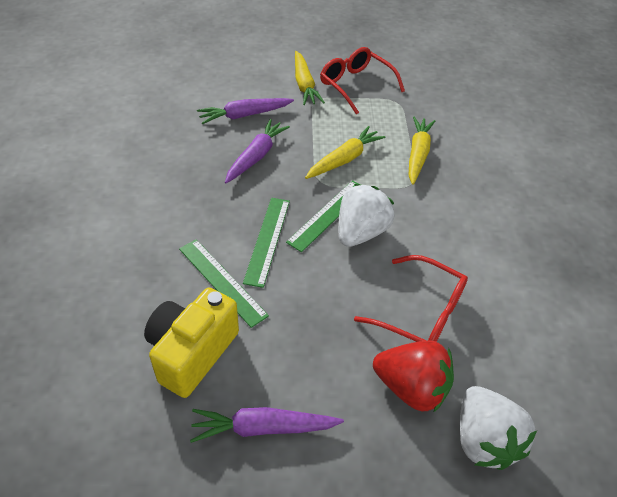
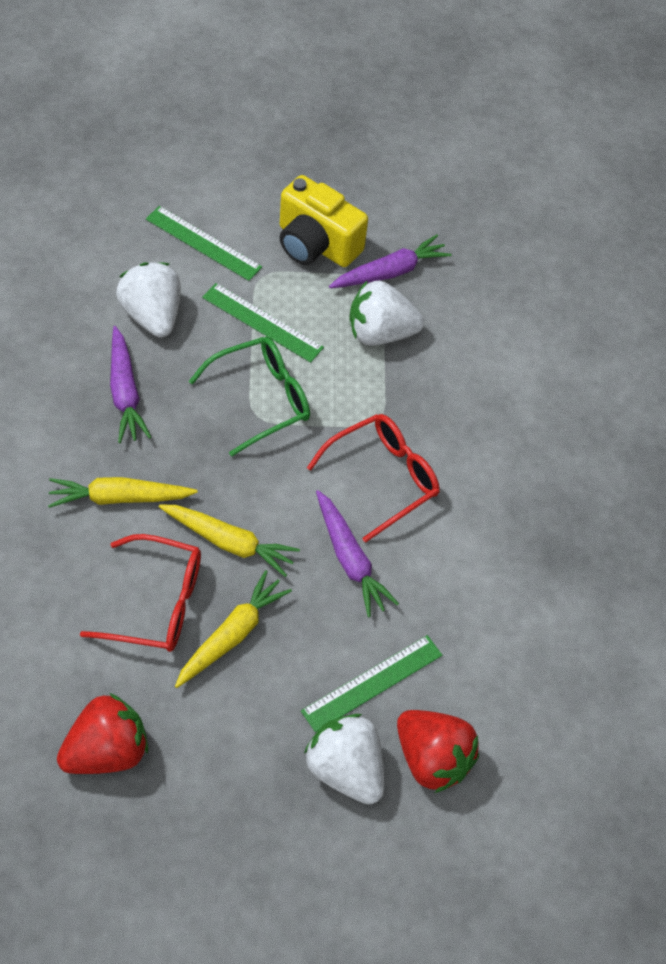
green glasses: 0 -> 1
red strawberry: 1 -> 2
white strawberry: 2 -> 3

